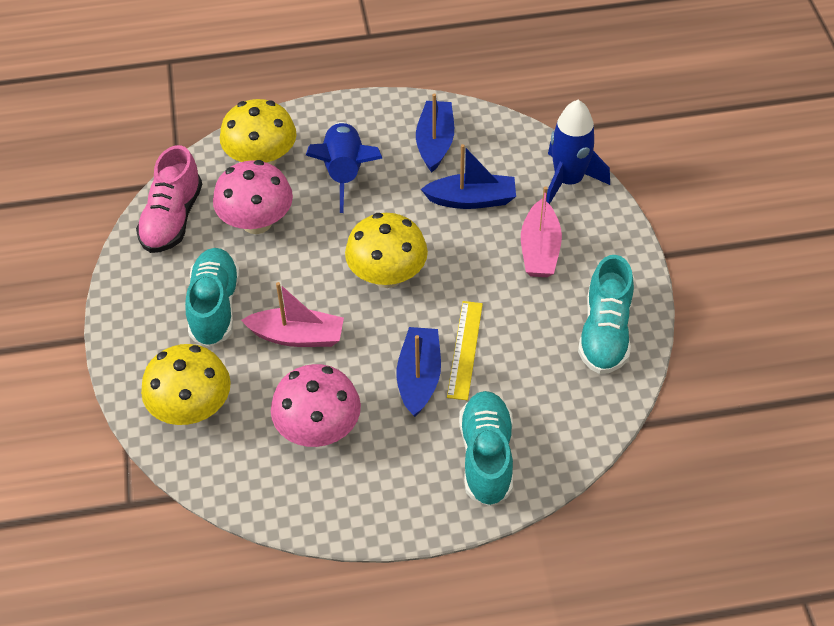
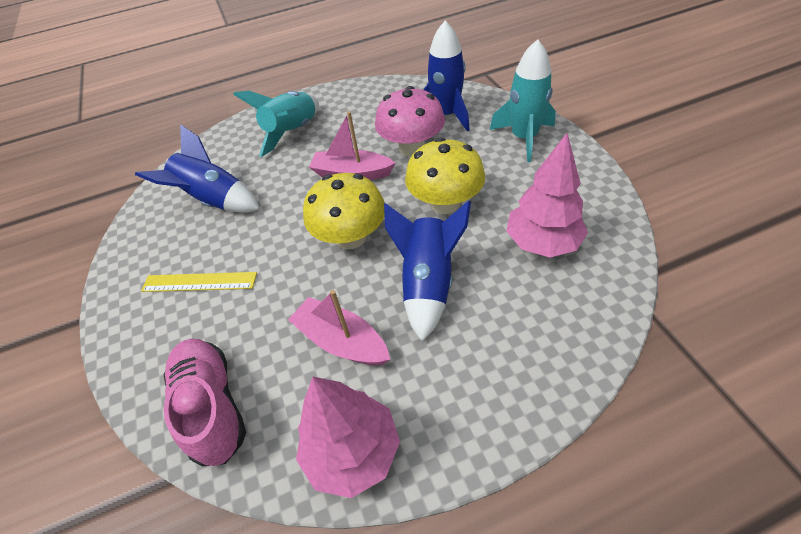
blue boat: 3 -> 0
blue rocket: 2 -> 3
pink mushroom: 2 -> 1
pink tree: 0 -> 2
turquoise rocket: 0 -> 2
turquoise shoe: 3 -> 0
yellow mushroom: 3 -> 2

